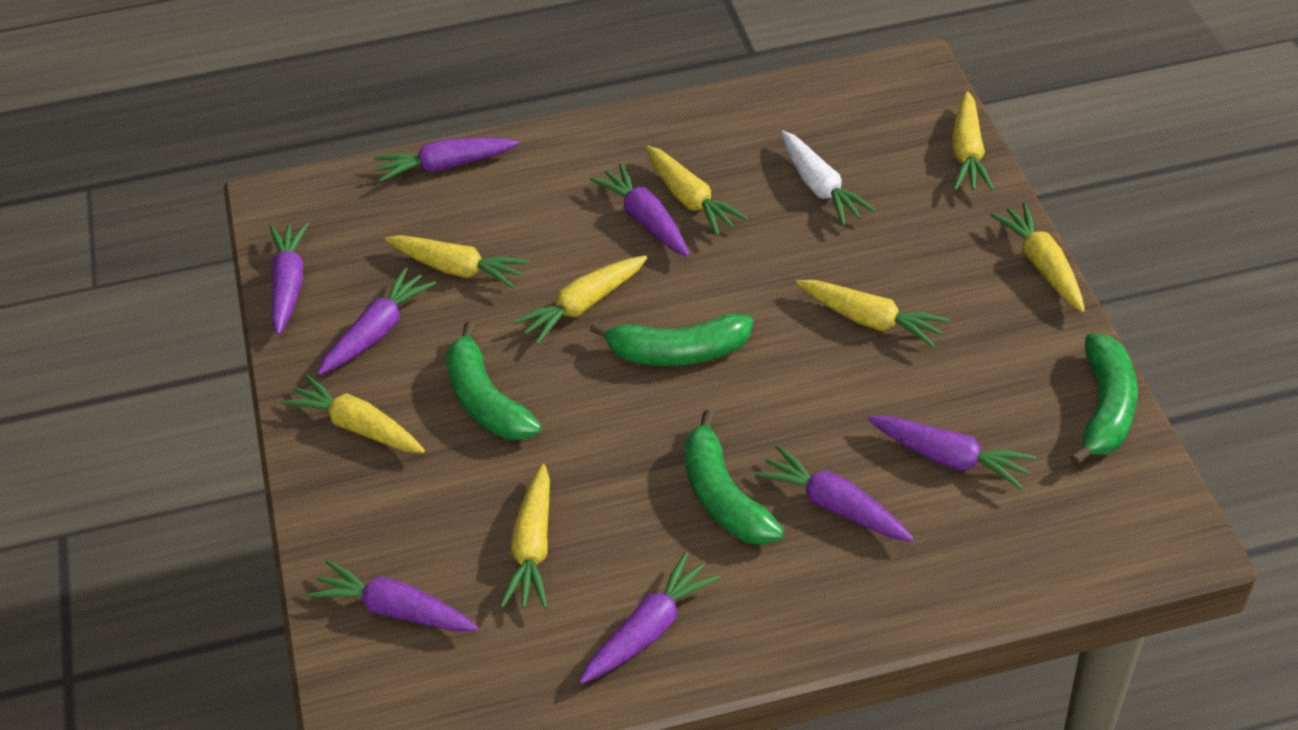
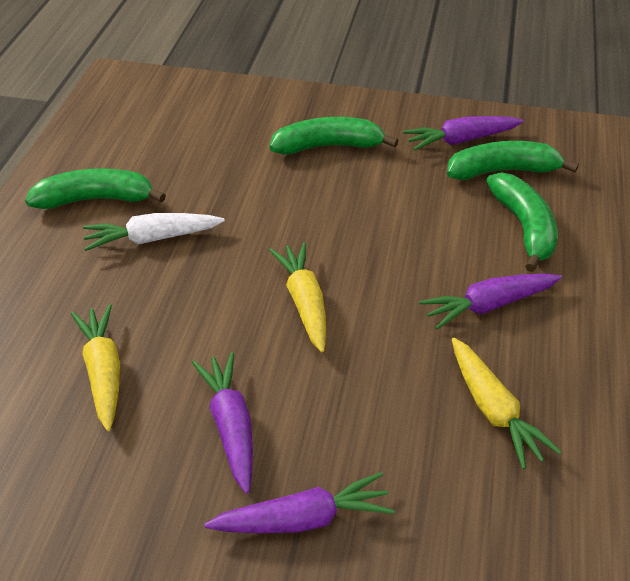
purple carrot: 8 -> 4
yellow carrot: 8 -> 3

